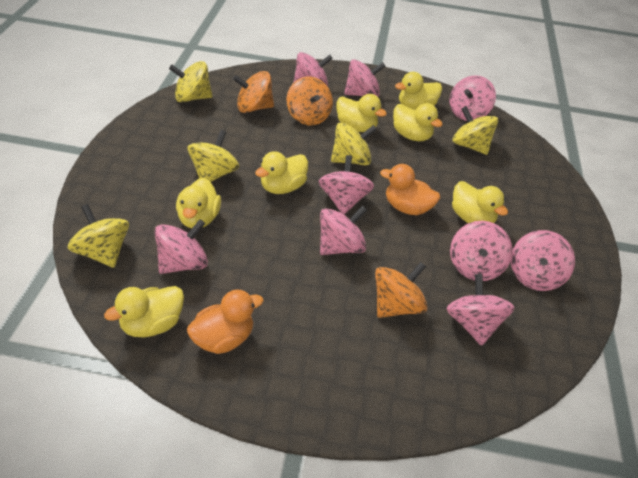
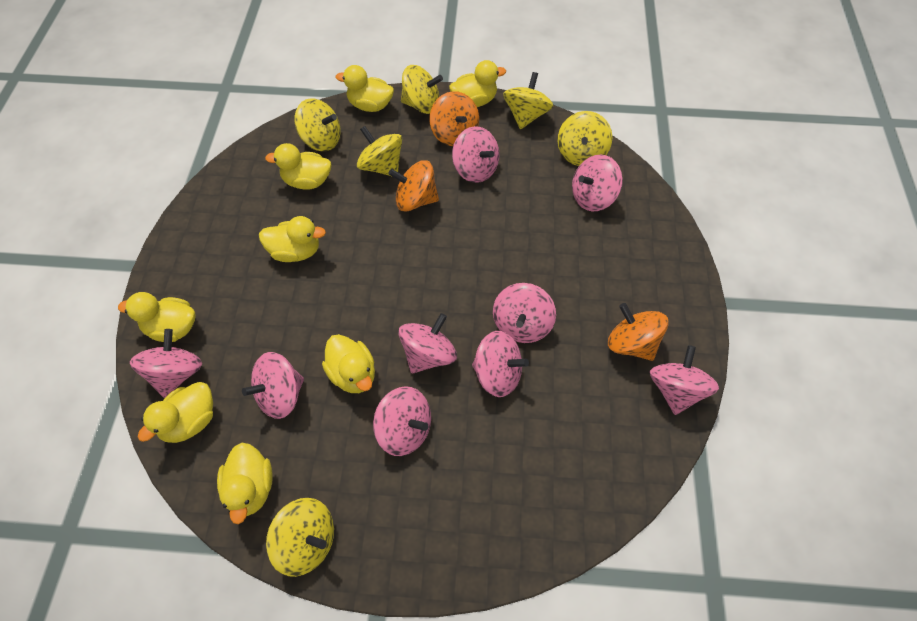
orange duck: 2 -> 0
yellow duck: 7 -> 8
yellow spinning top: 5 -> 6

